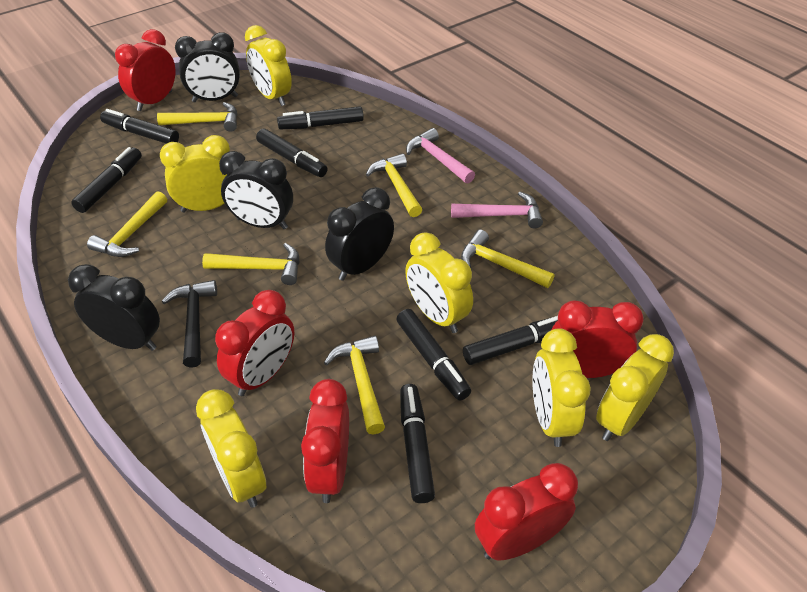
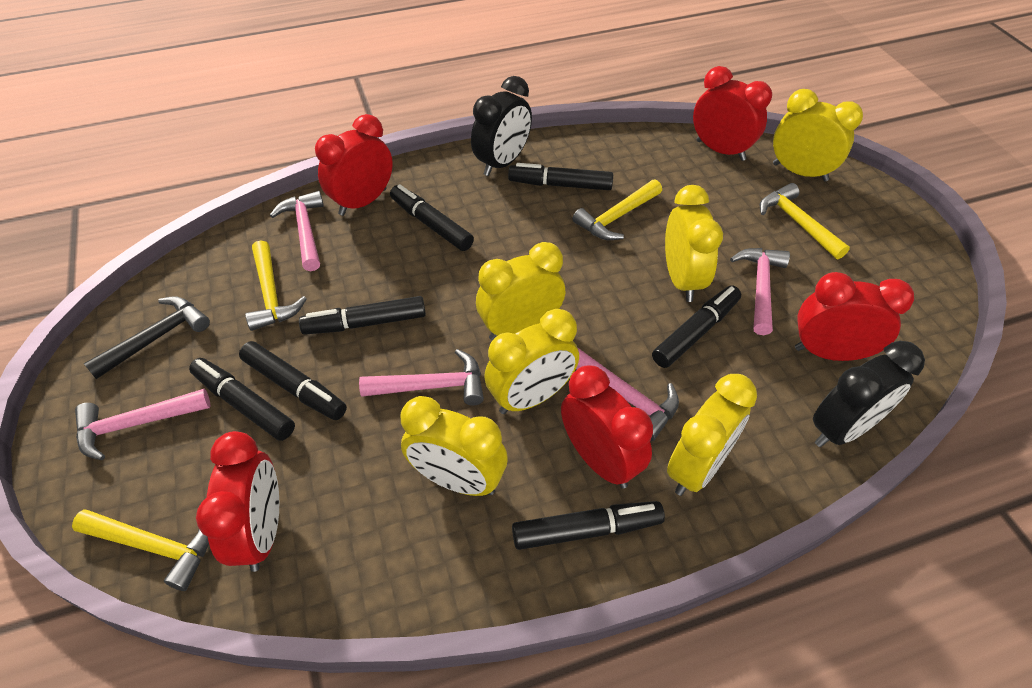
black clock: 4 -> 2
pink hammer: 2 -> 5
yellow hammer: 6 -> 4

